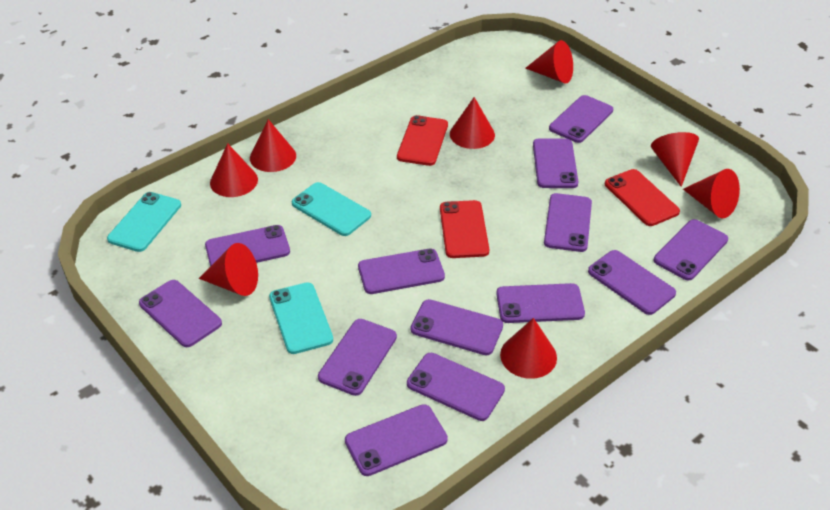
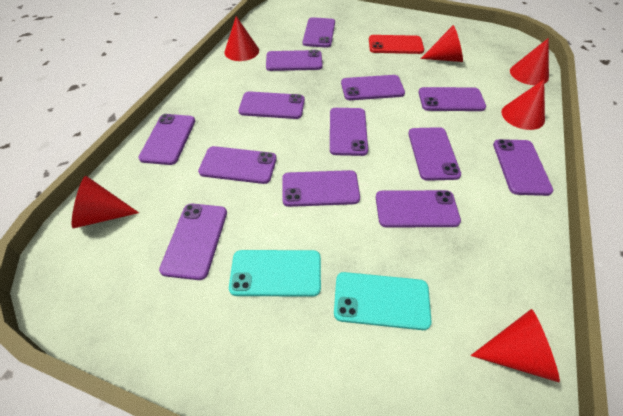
red cone: 8 -> 6
red phone: 3 -> 1
turquoise phone: 3 -> 2

